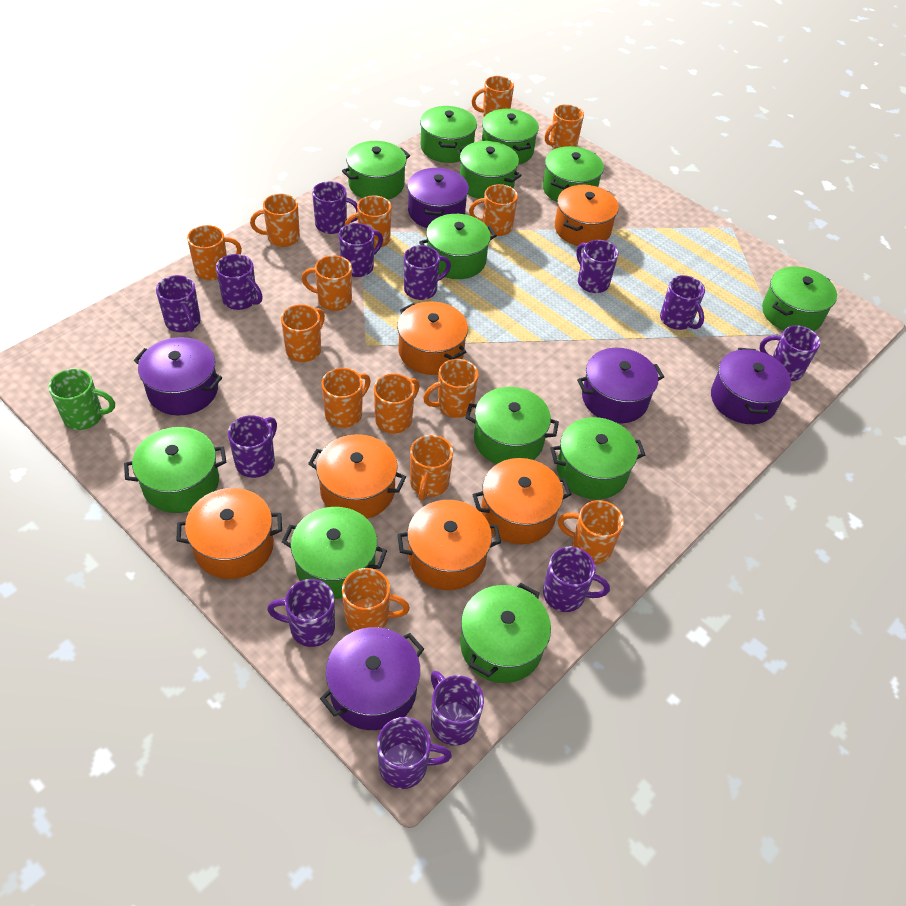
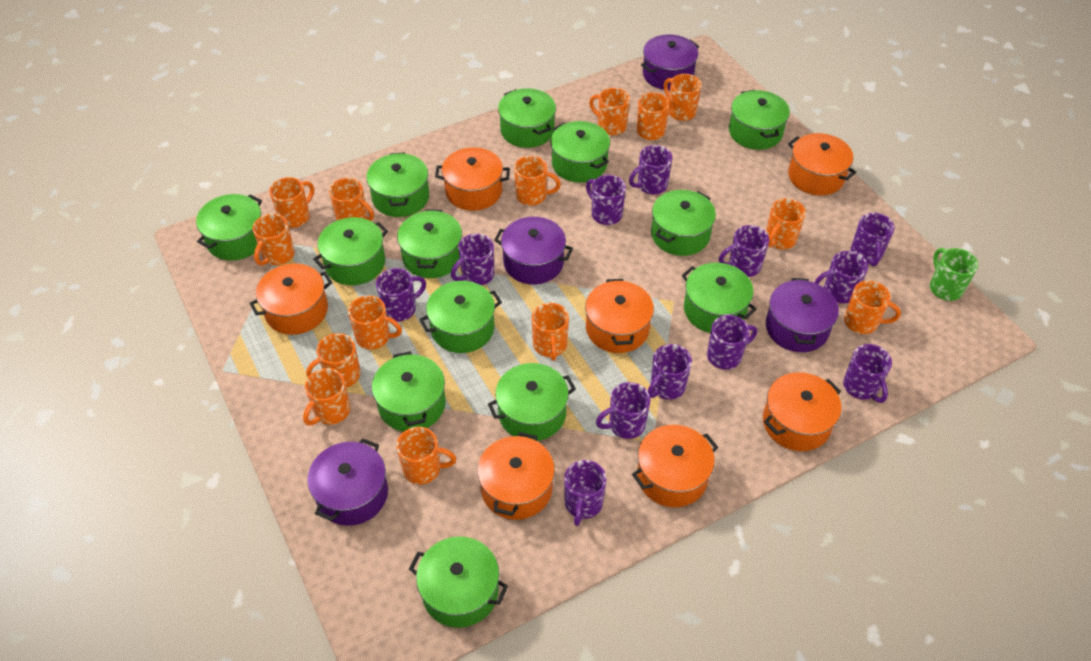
green pot: 12 -> 13
orange pot: 6 -> 7
purple mug: 13 -> 12
purple pot: 5 -> 4

